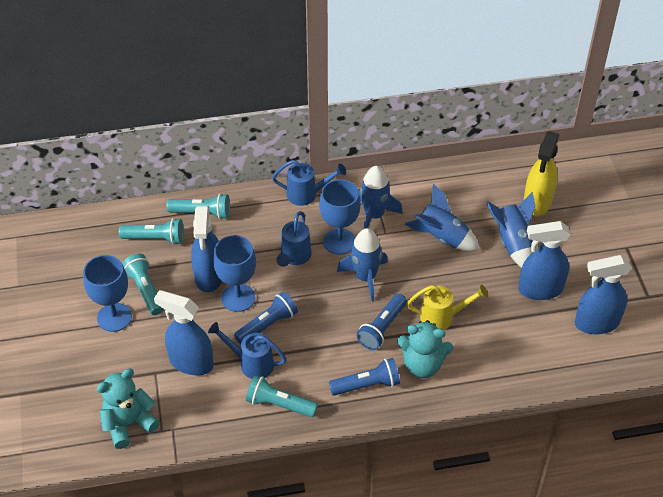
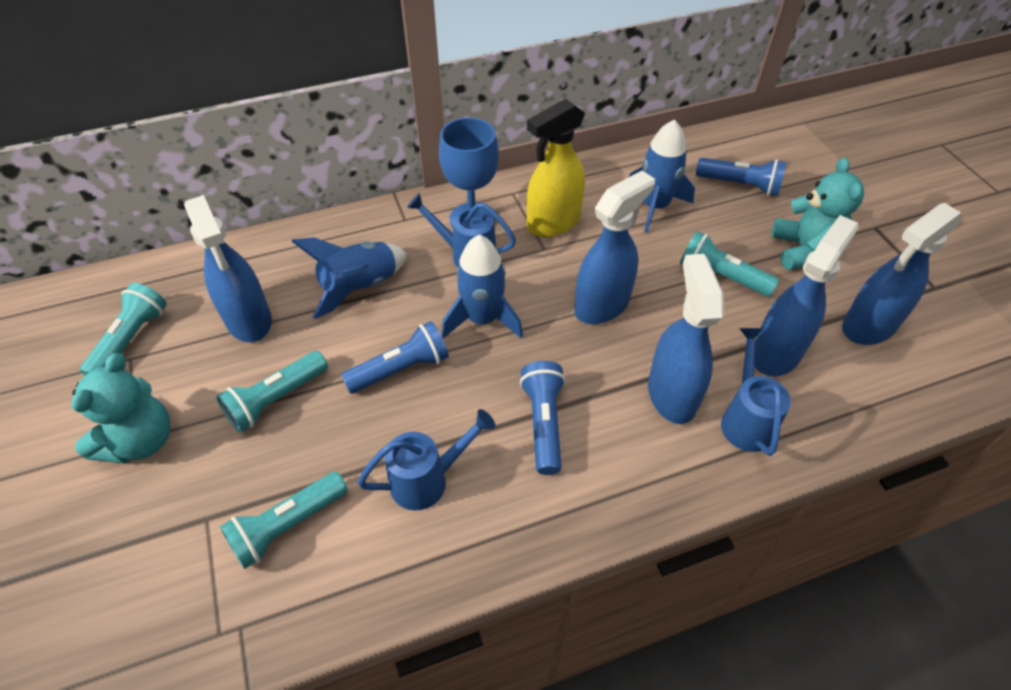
blue goblet: 3 -> 1
blue rocket: 4 -> 3
blue spray bottle: 4 -> 5
yellow watering can: 1 -> 0

